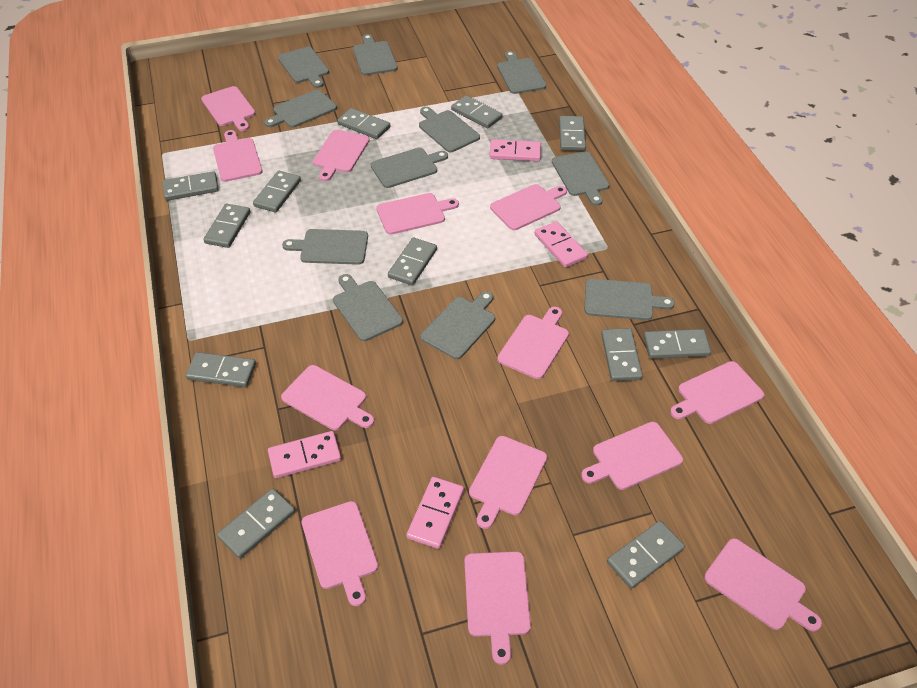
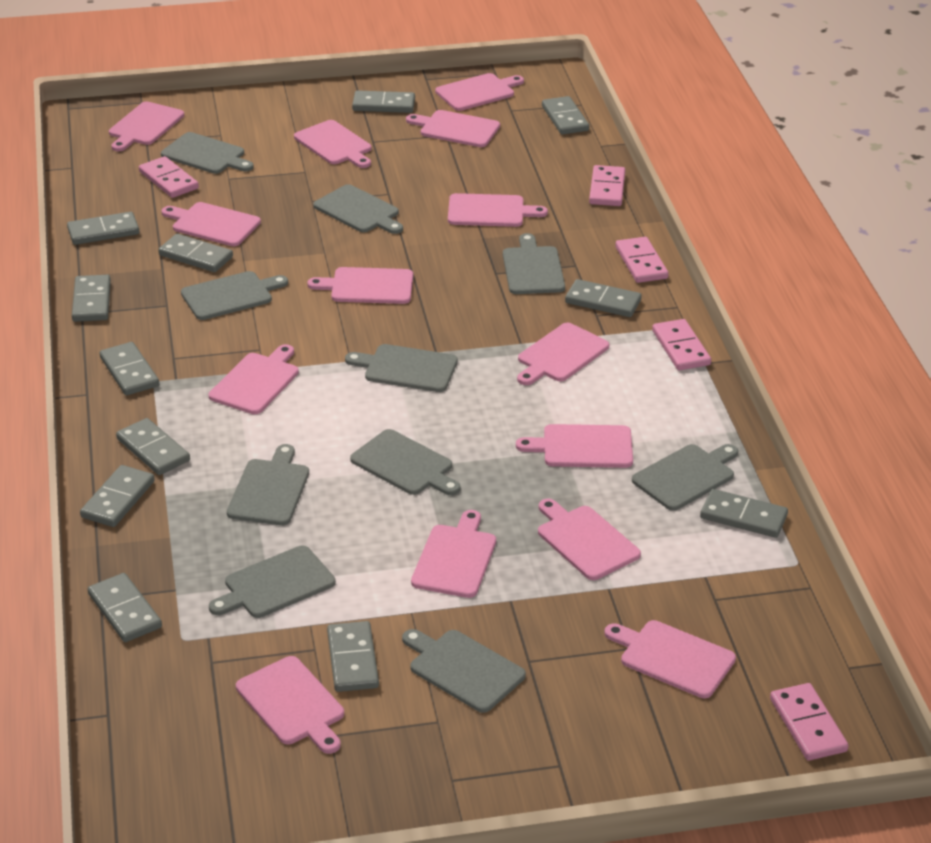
grey cutting board: 11 -> 10
pink cutting board: 13 -> 14
pink domino: 4 -> 5

